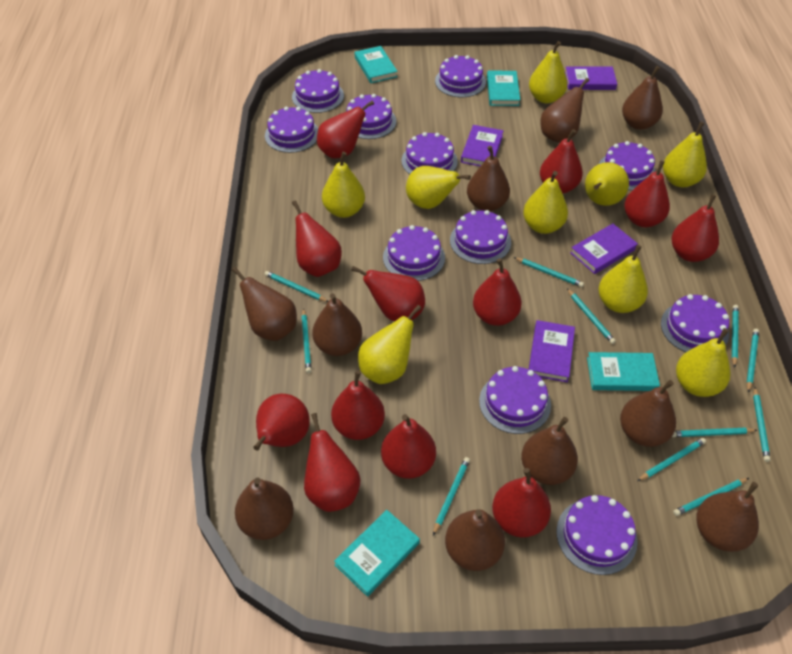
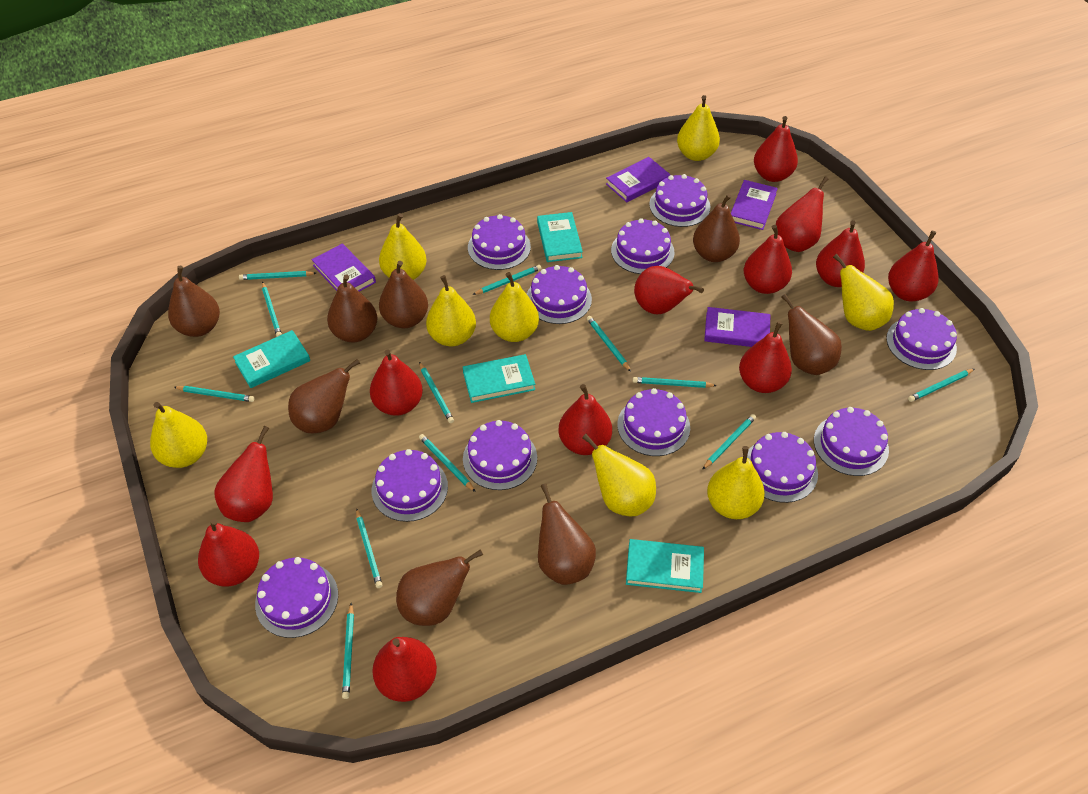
brown pear: 10 -> 8
turquoise pencil: 11 -> 12
yellow pear: 9 -> 8

